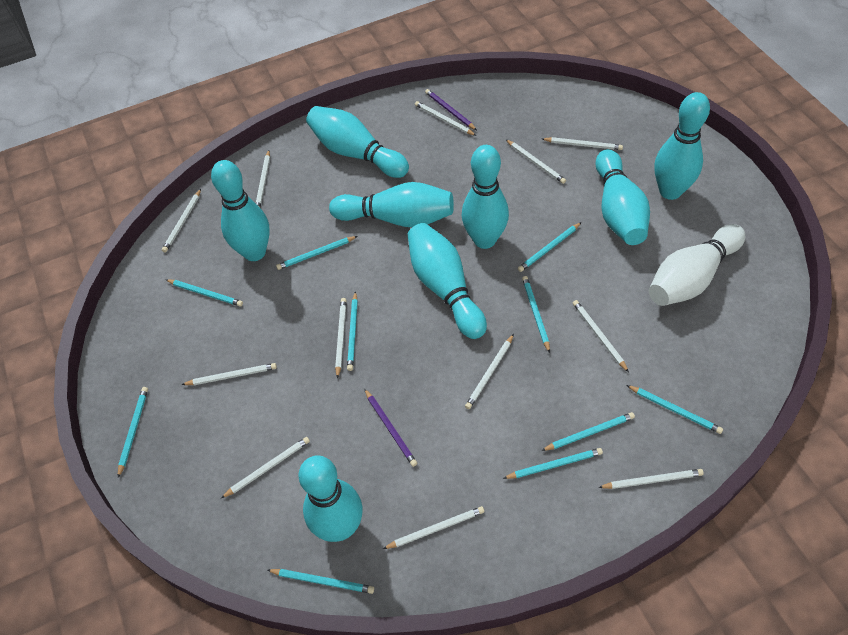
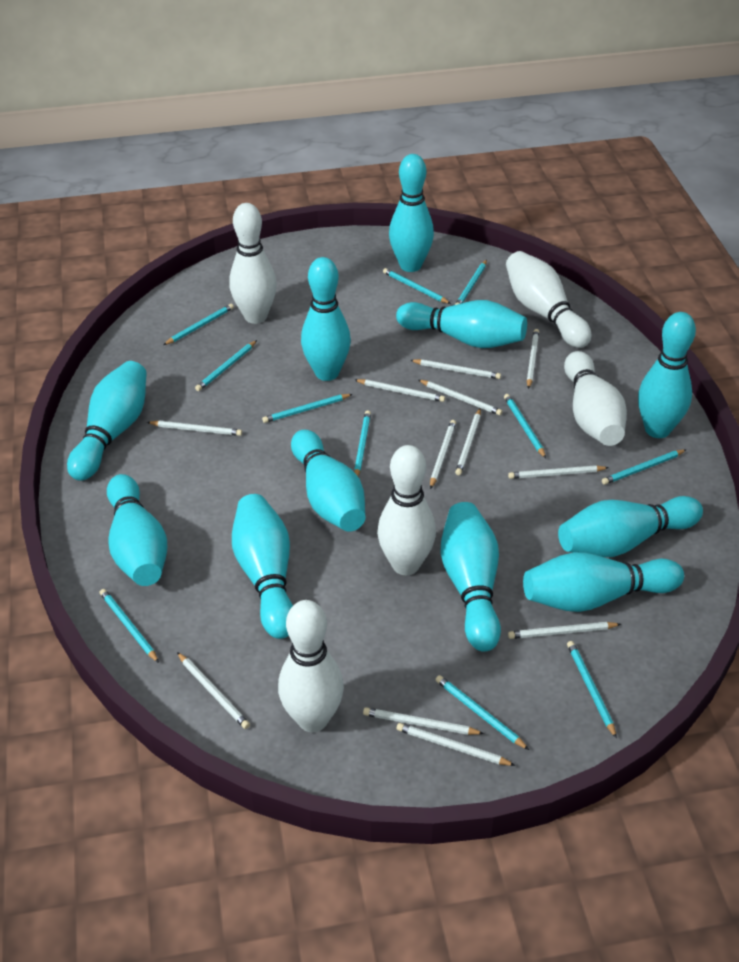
purple pencil: 2 -> 0
turquoise bowling pin: 8 -> 11
turquoise pencil: 10 -> 11
white bowling pin: 1 -> 5

